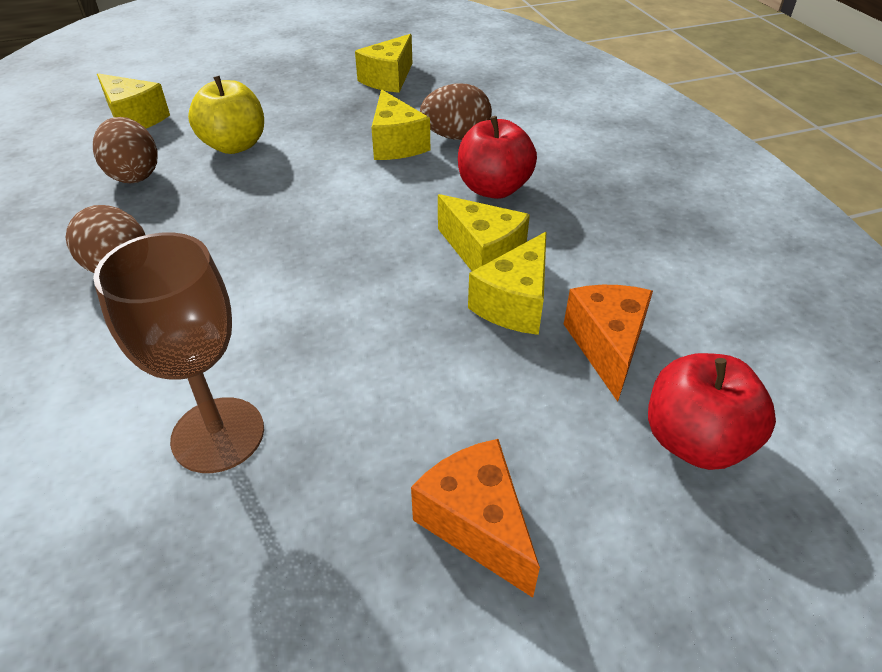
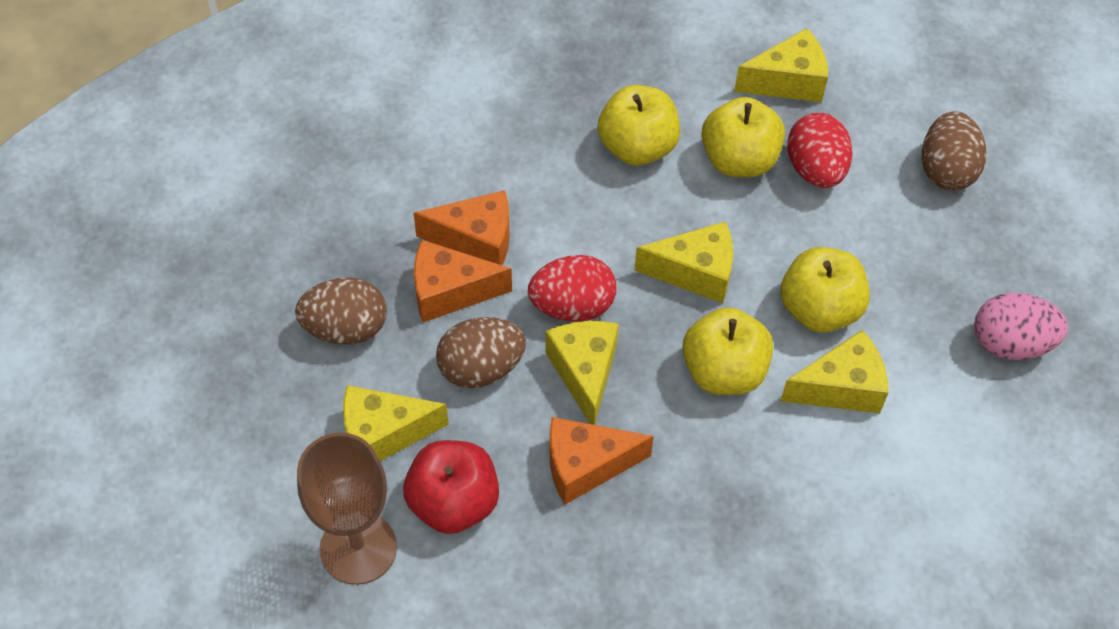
orange cheese: 2 -> 3
pink egg: 0 -> 1
red apple: 2 -> 1
red egg: 0 -> 2
yellow apple: 1 -> 4

